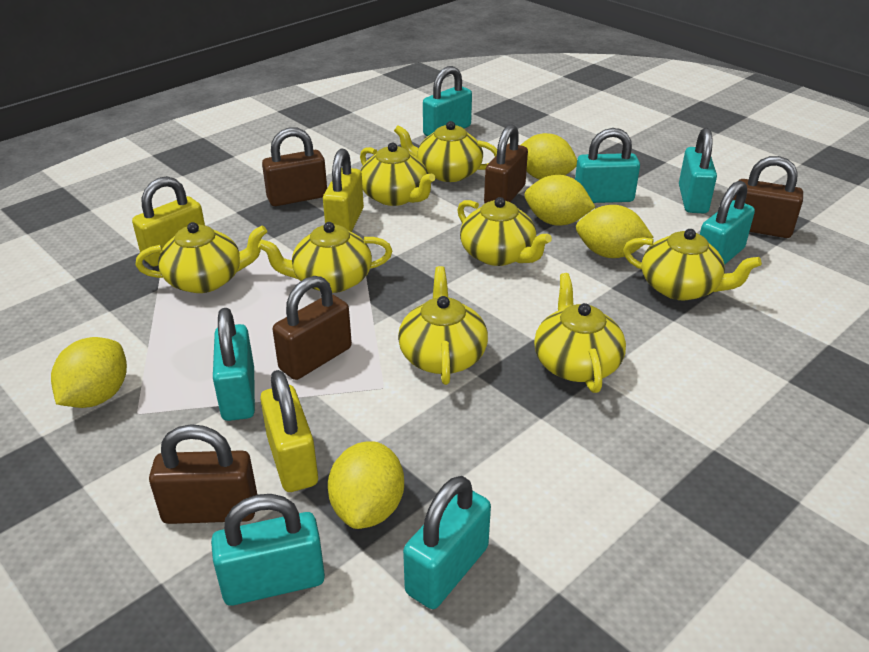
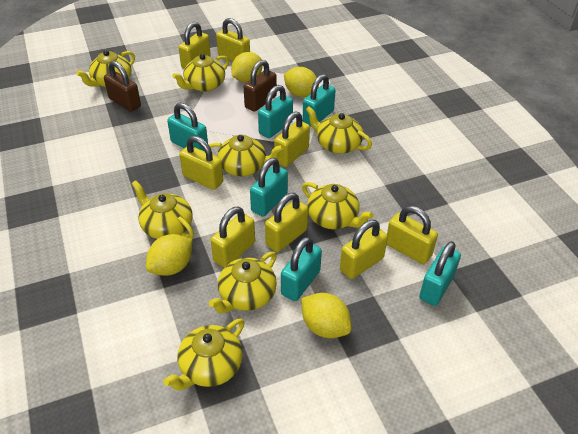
brown padlock: 5 -> 2
turquoise padlock: 7 -> 6
yellow lemon: 5 -> 4
yellow padlock: 3 -> 8

